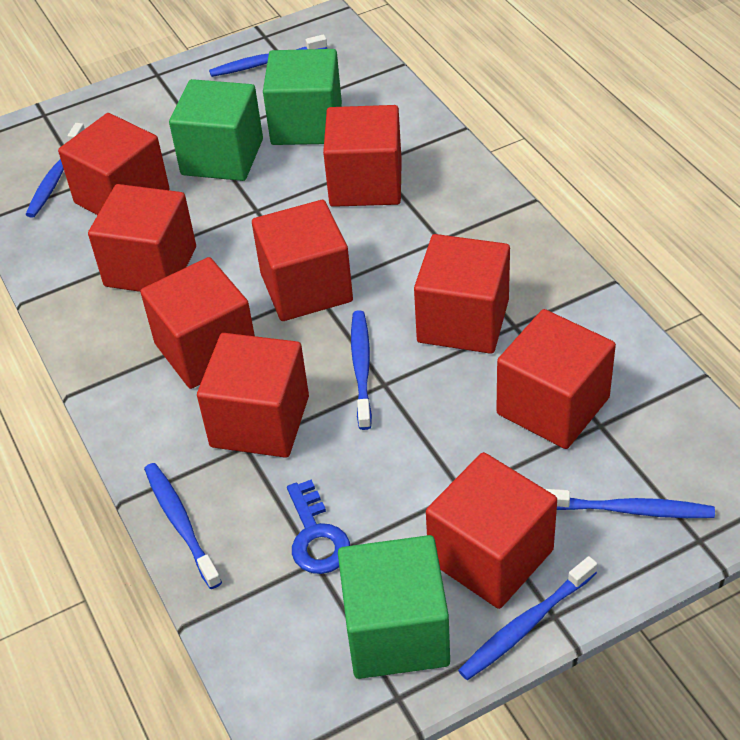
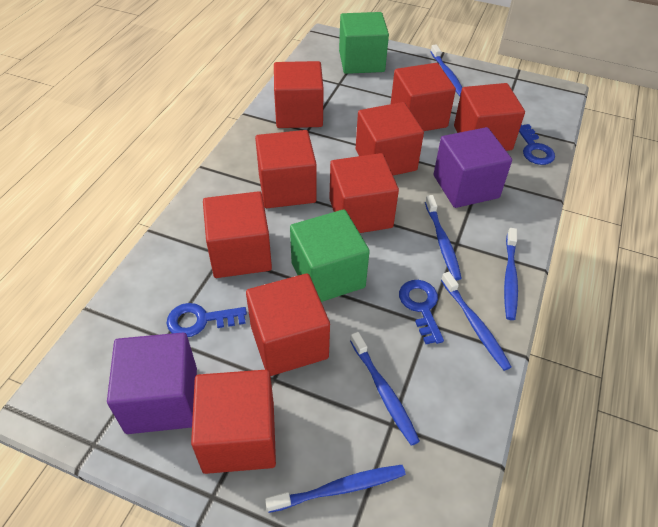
blue key: 1 -> 3
green cube: 3 -> 2
purple cube: 0 -> 2

